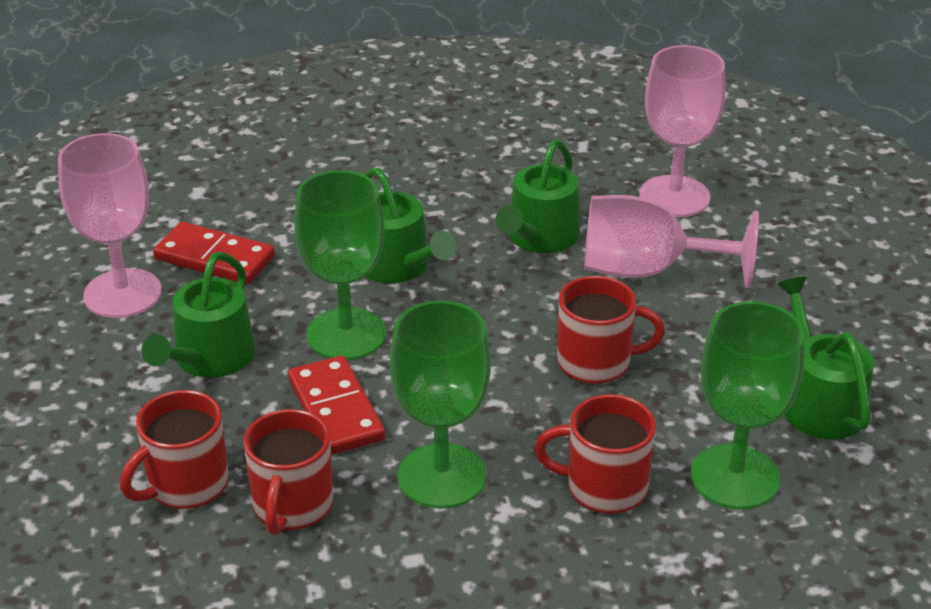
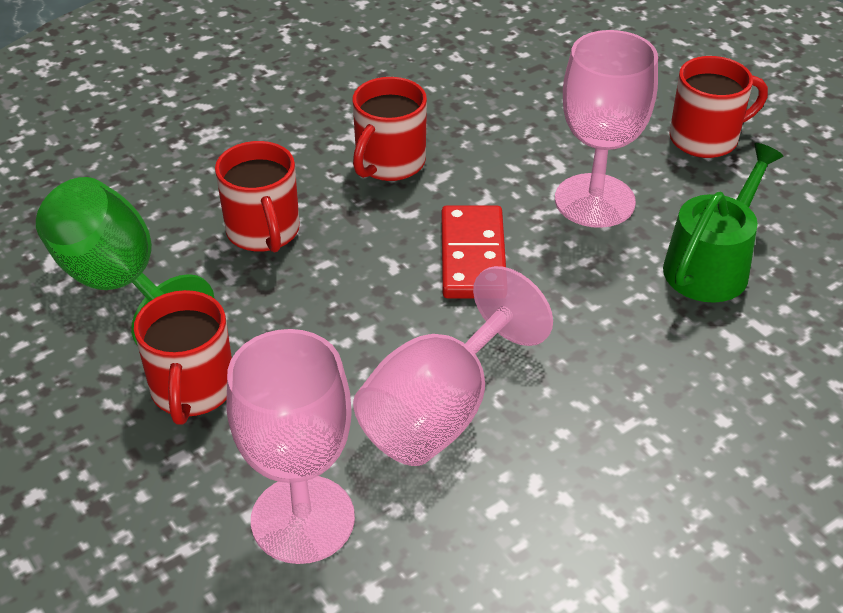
green goblet: 3 -> 1
green watering can: 4 -> 1
red domino: 2 -> 1

